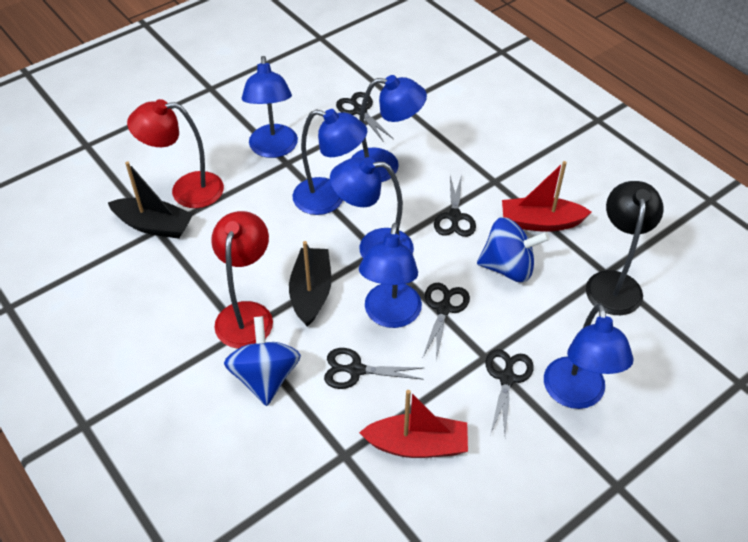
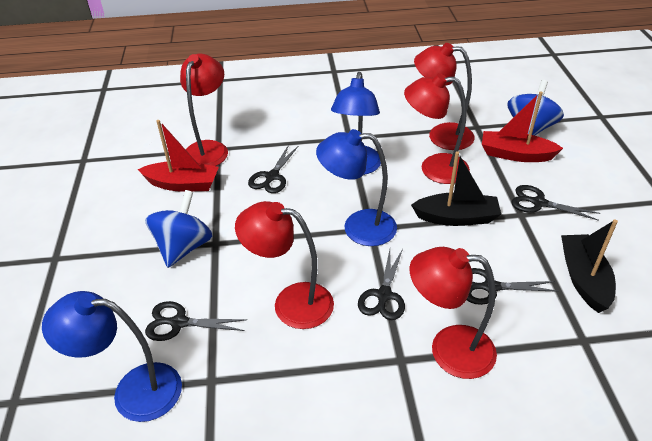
black lamp: 1 -> 0
blue lamp: 6 -> 3
red lamp: 2 -> 5

